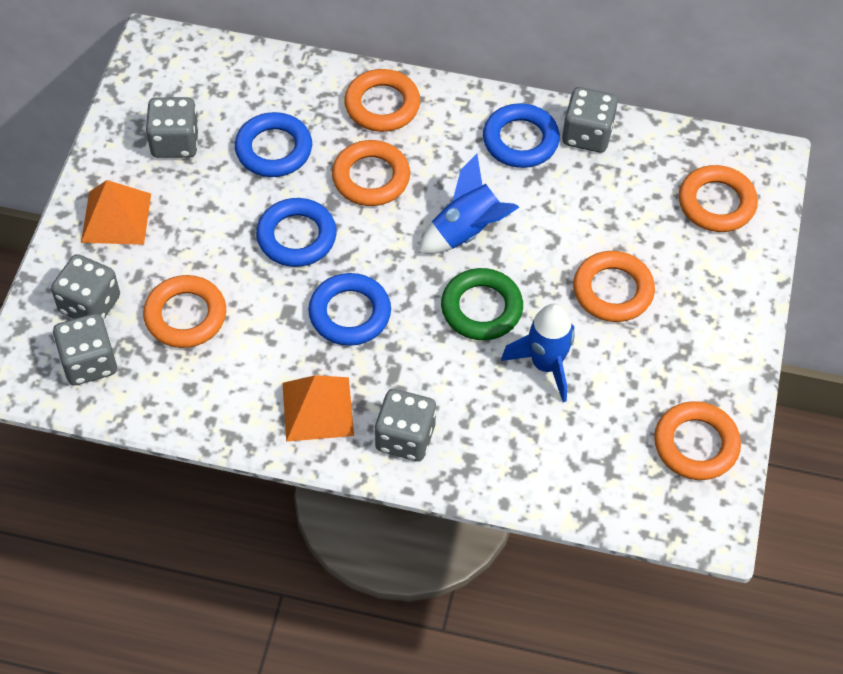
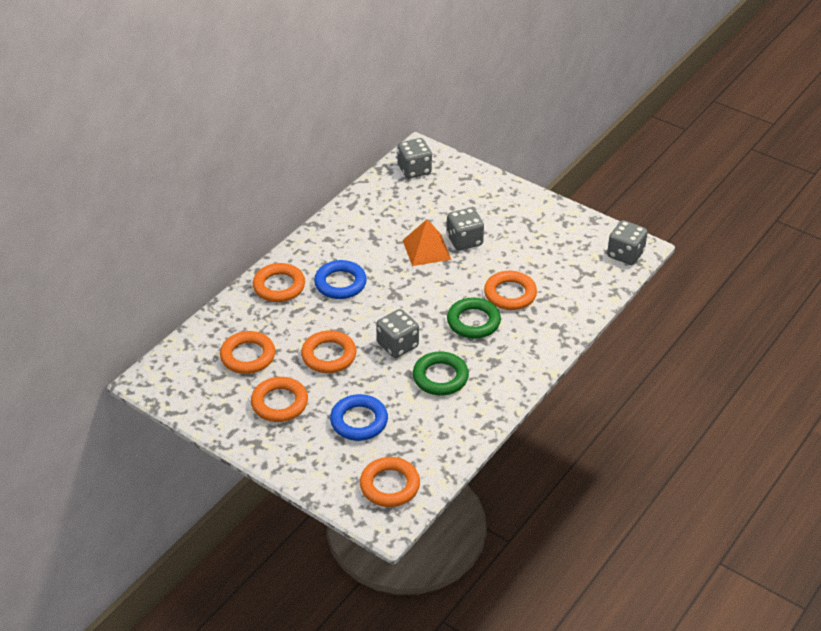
blue ring: 4 -> 2
blue rocket: 2 -> 0
green ring: 1 -> 2
grey dice: 5 -> 4
orange pyramid: 2 -> 1

